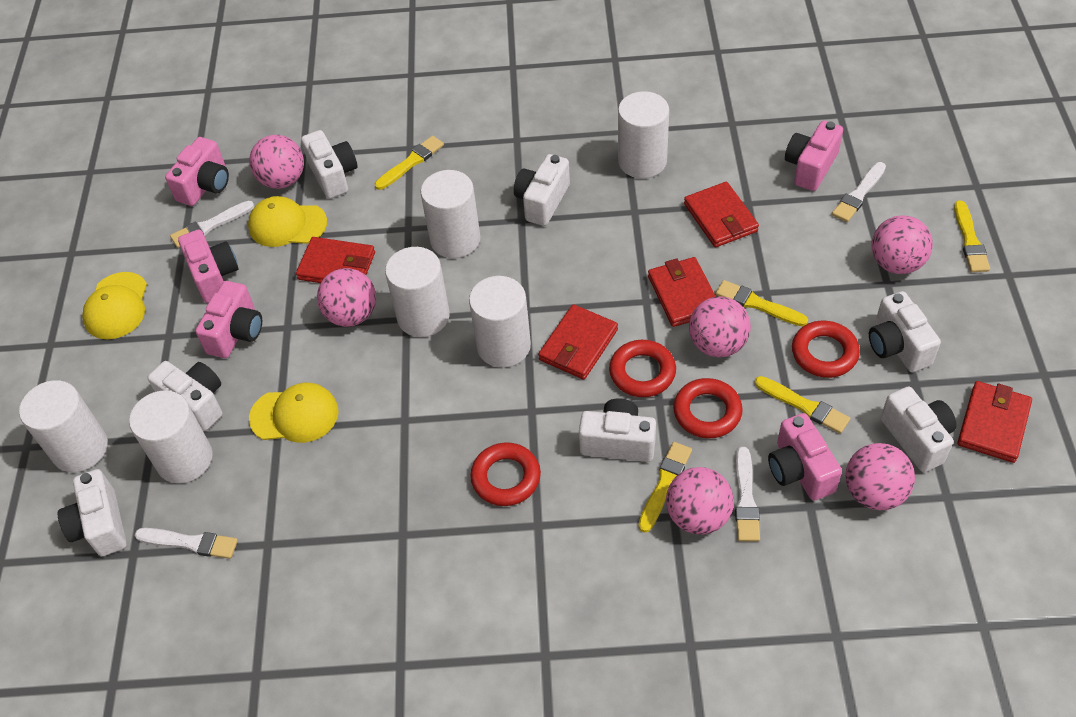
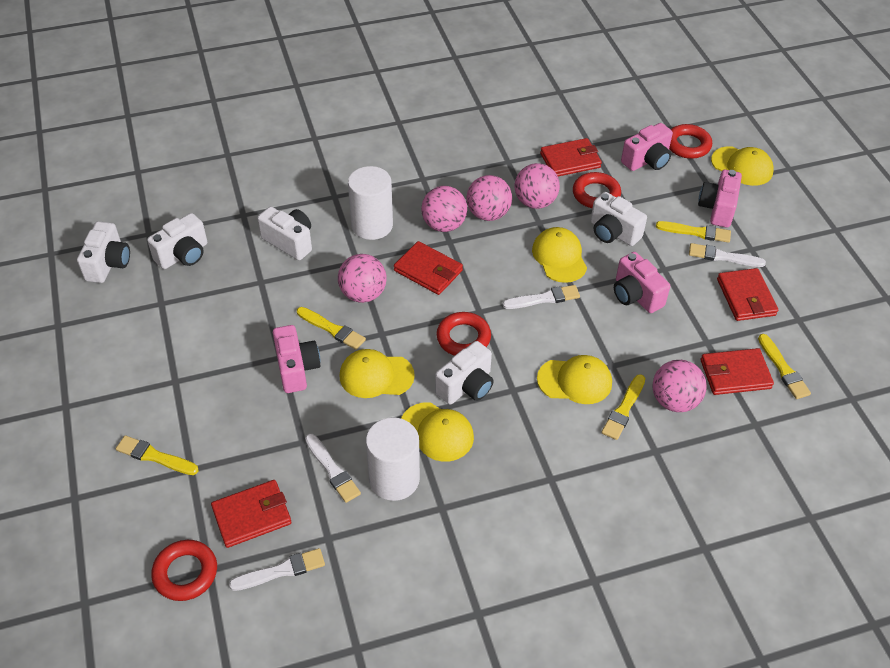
pink ball: 6 -> 5
pink camera: 5 -> 4
white camera: 7 -> 5
white cylinder: 6 -> 2
yellow cap: 3 -> 5

